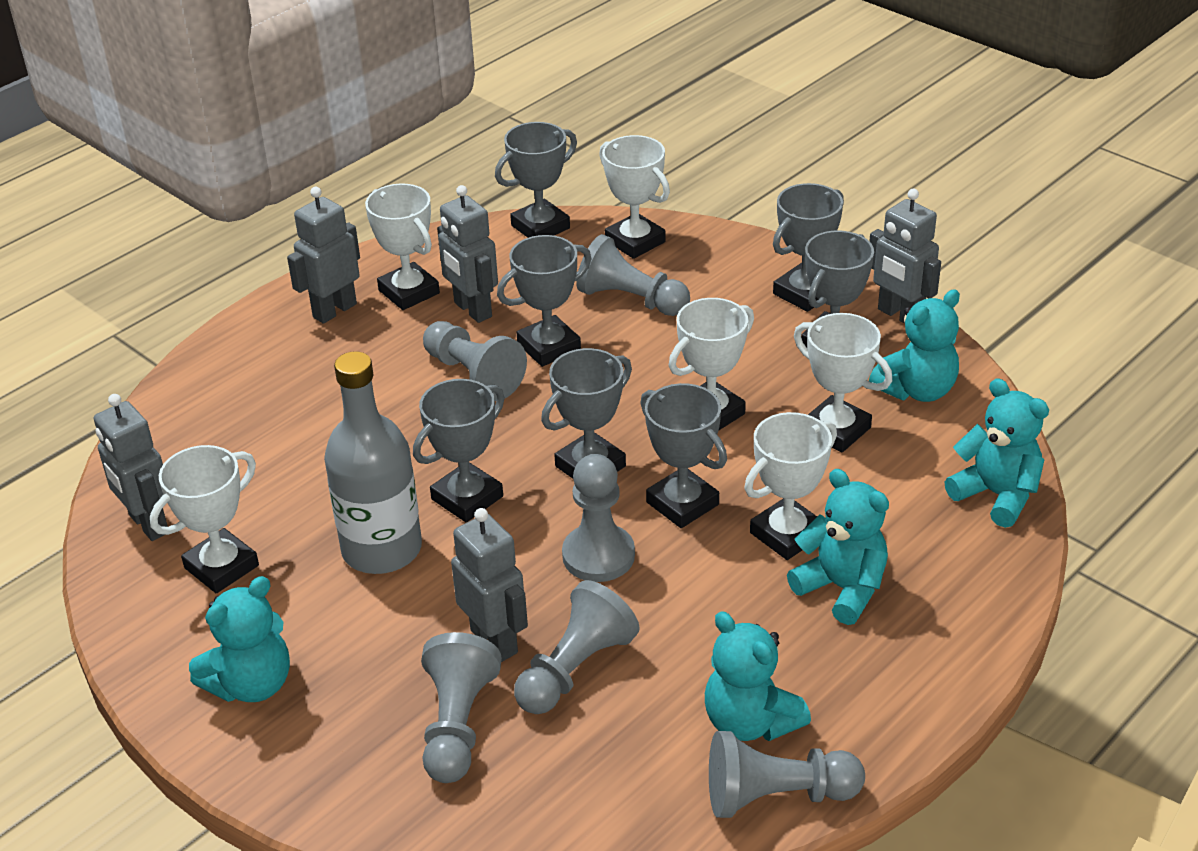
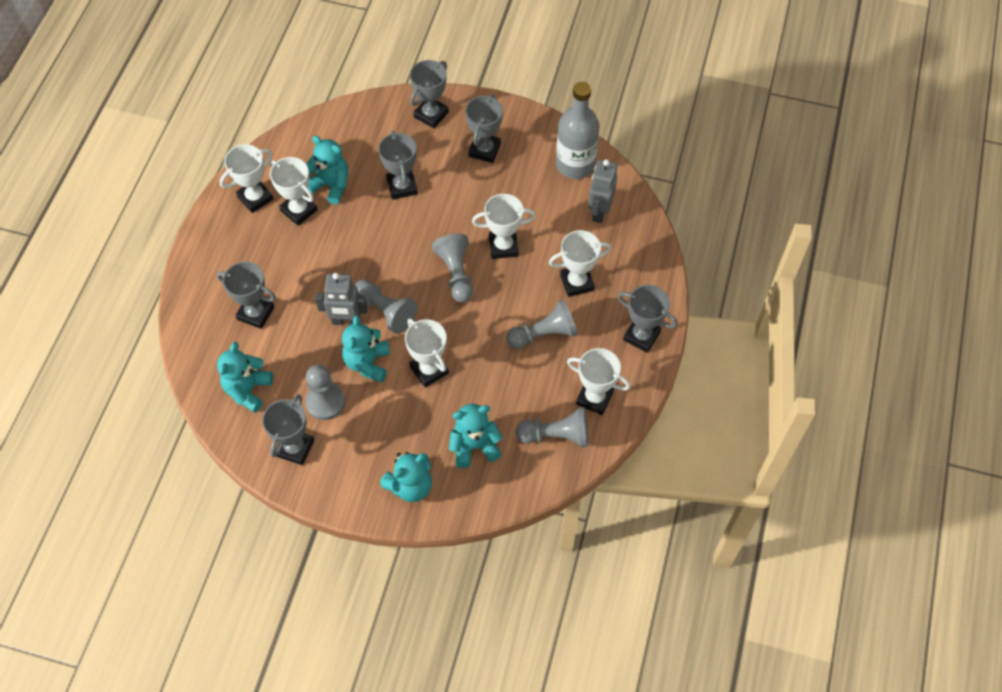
grey pawn: 6 -> 5
grey robot: 5 -> 2
grey trophy: 7 -> 6

